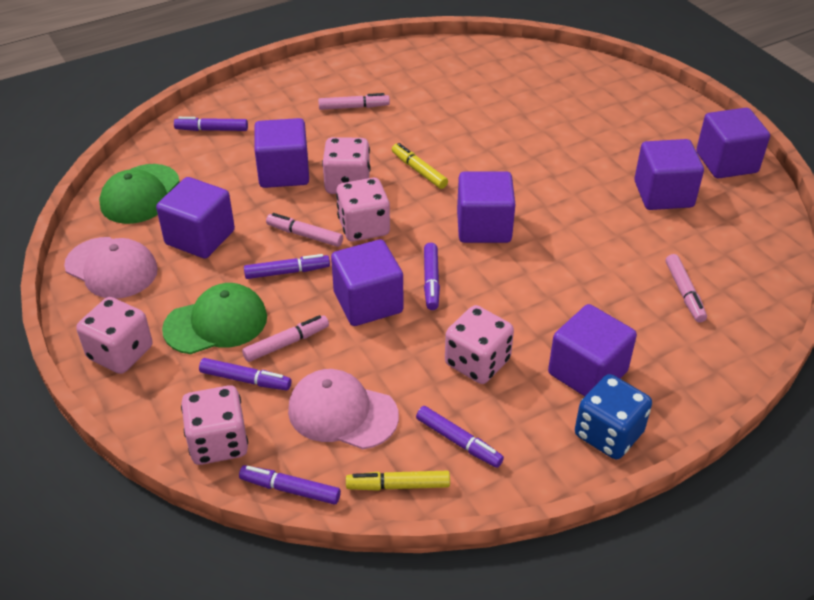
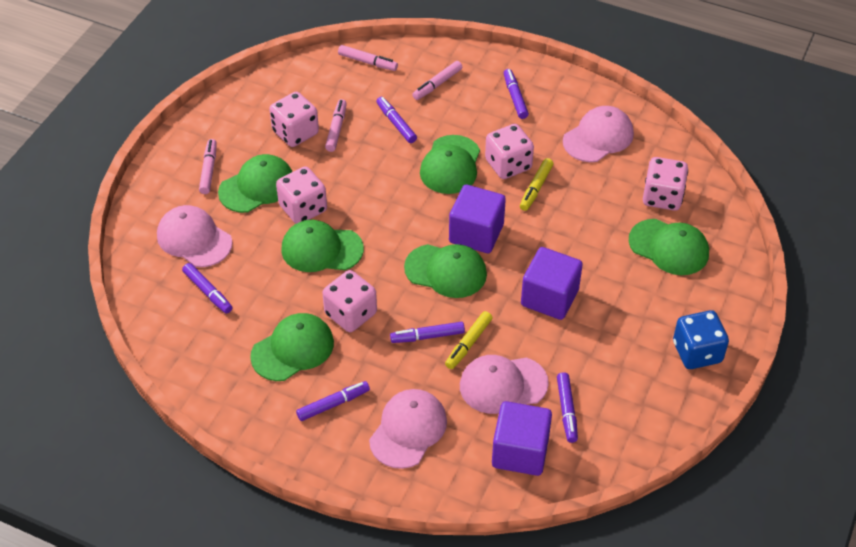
green cap: 2 -> 6
pink cap: 2 -> 4
purple cube: 7 -> 3

